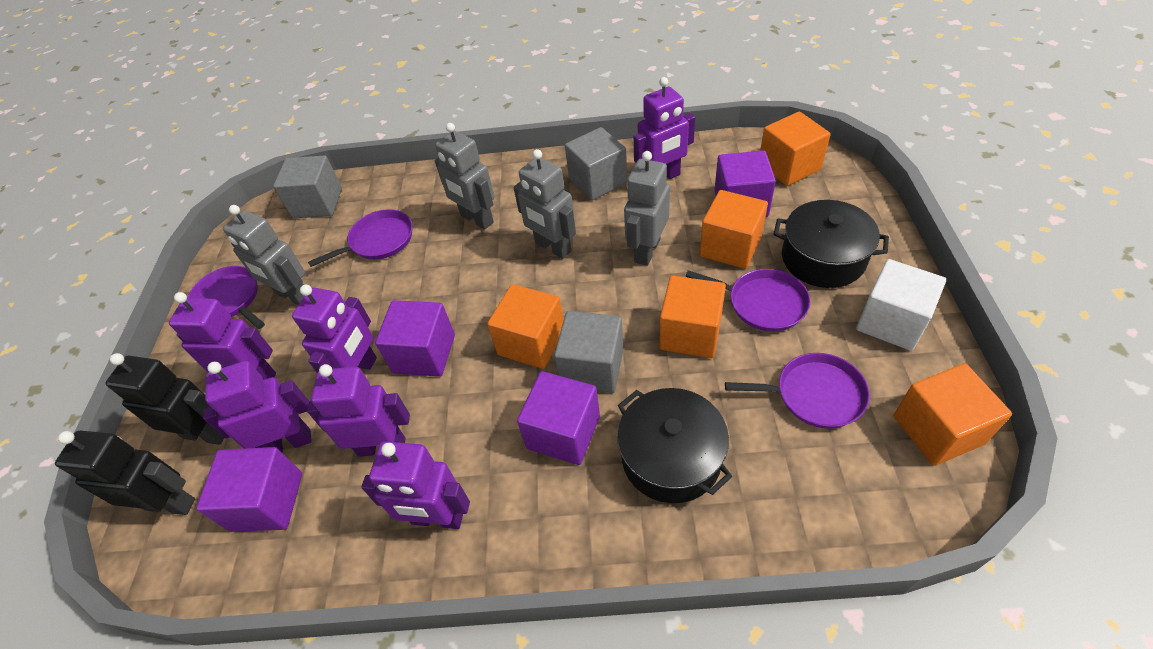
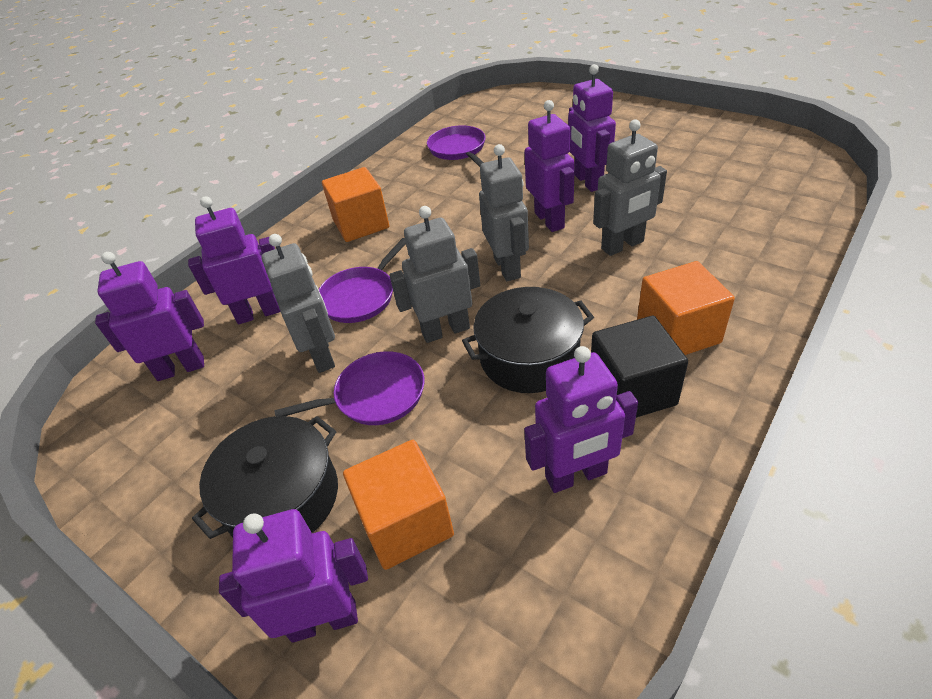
black cube: 0 -> 1
black robot: 2 -> 0
grey cube: 3 -> 0
orange cube: 5 -> 3
purple cube: 4 -> 0
purple pan: 4 -> 3
white cube: 1 -> 0

